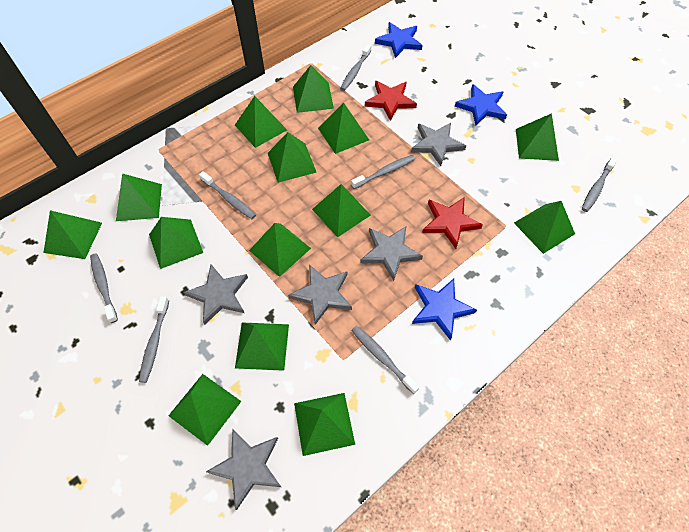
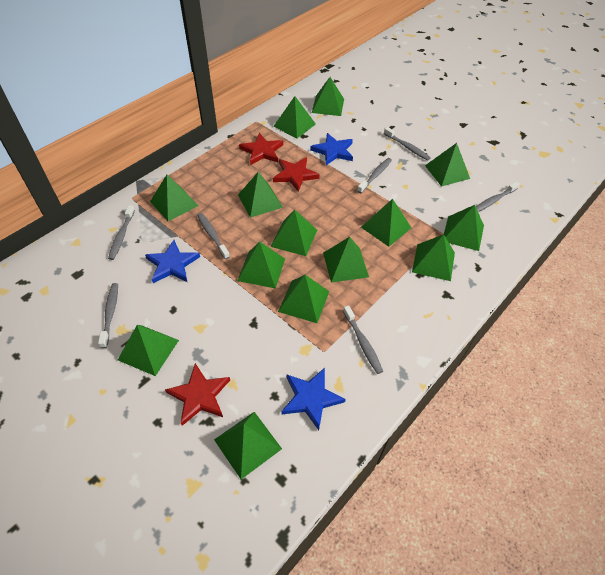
grey star: 5 -> 0
red star: 2 -> 3

